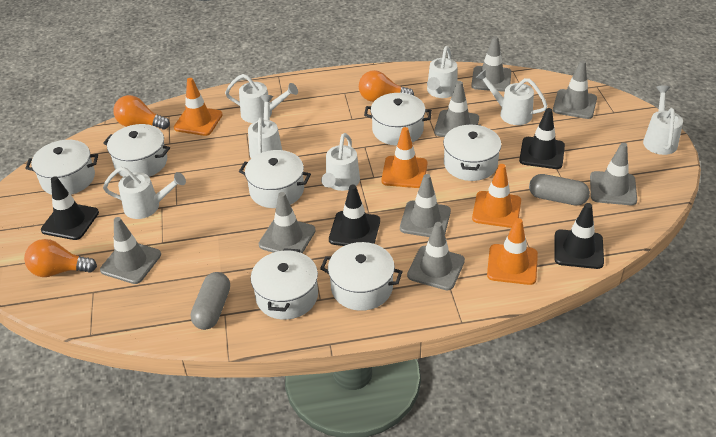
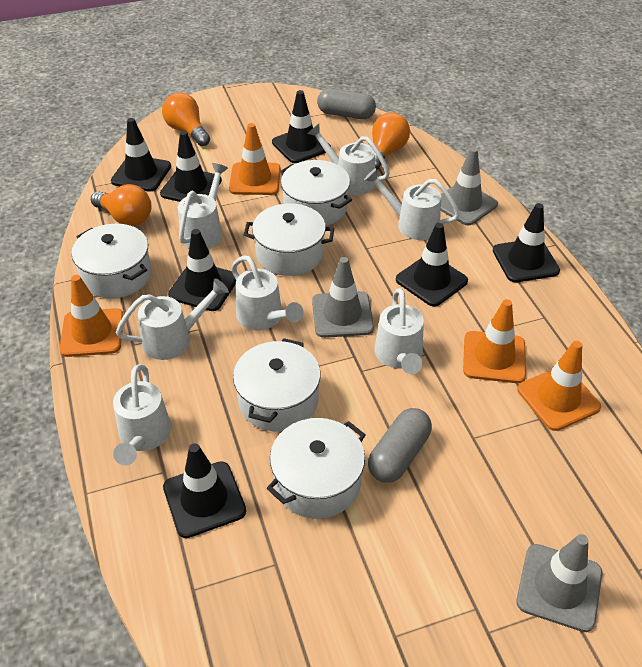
black traffic cone: 4 -> 7
grey traffic cone: 8 -> 3
white pot: 7 -> 5

